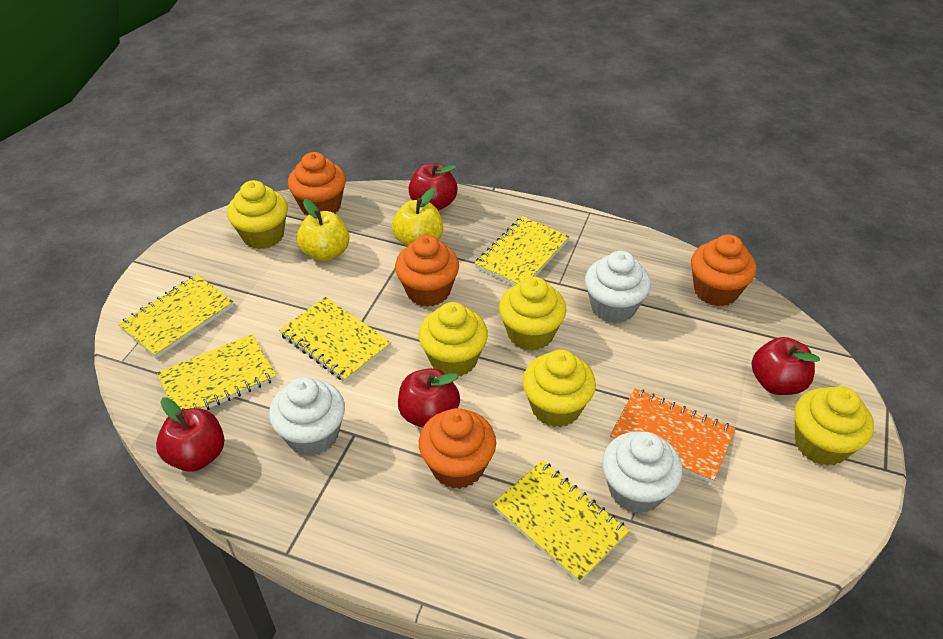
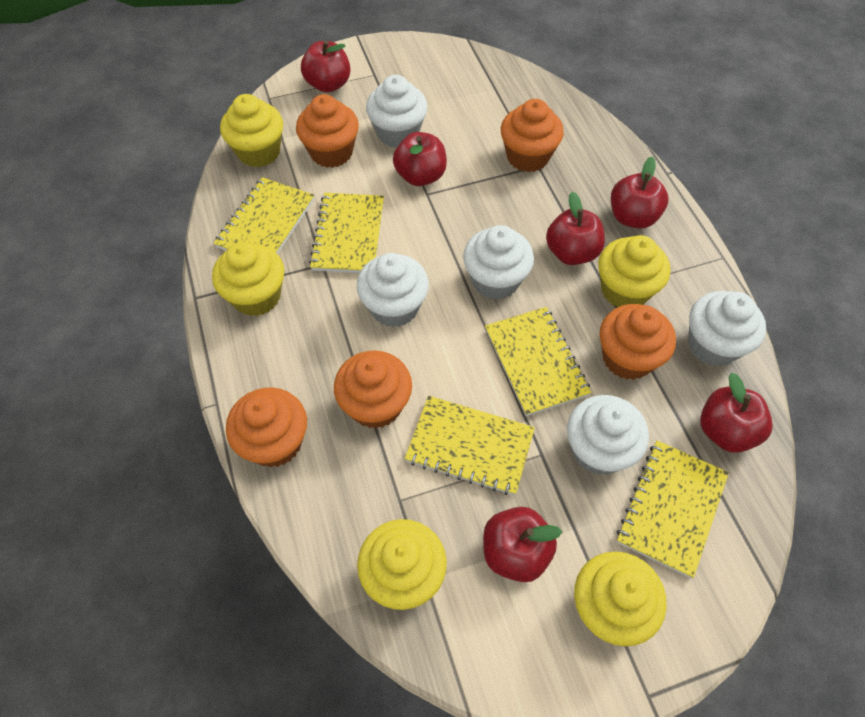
orange cupcake: 4 -> 5
orange notebook: 1 -> 0
red apple: 4 -> 6
white cupcake: 3 -> 5
yellow apple: 2 -> 0

